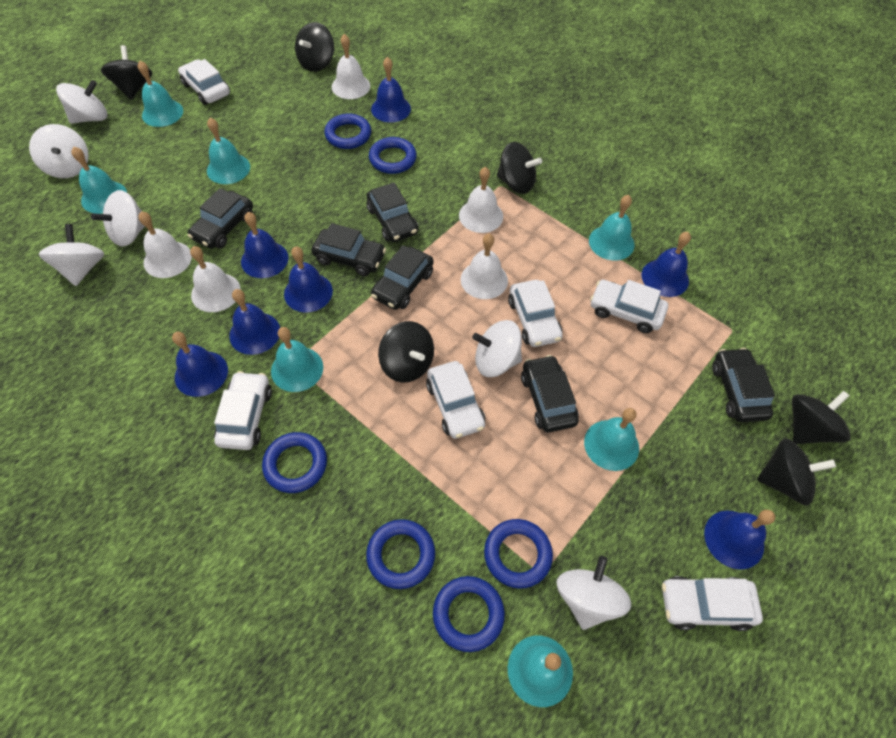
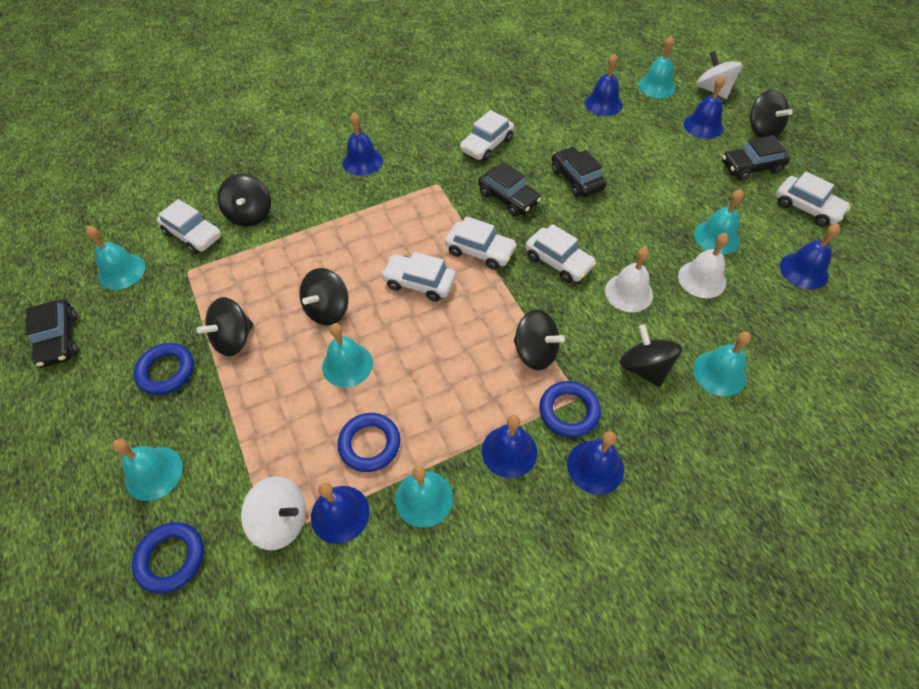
black car: 6 -> 4
blue ring: 6 -> 4
white bell: 5 -> 2
white spinning top: 6 -> 2

